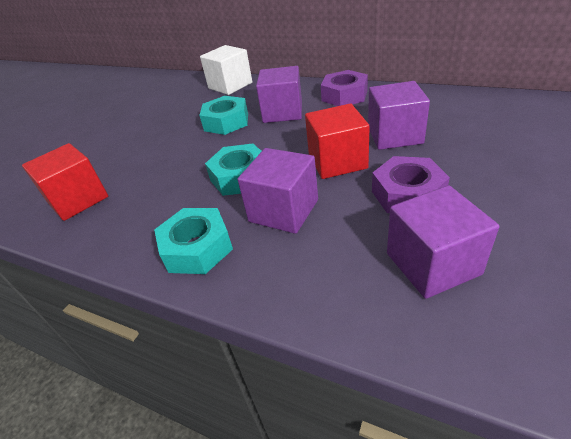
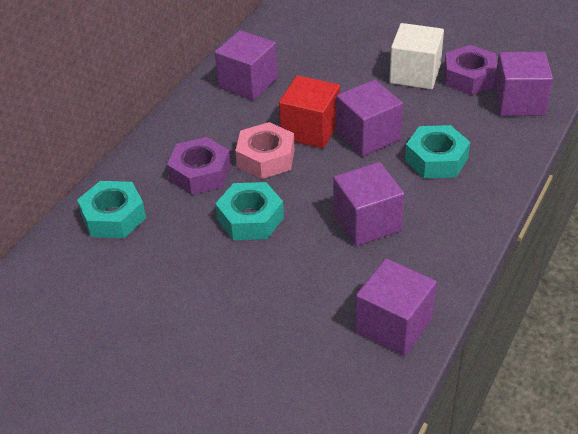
pink nut: 0 -> 1
purple cube: 4 -> 5
red cube: 2 -> 1

